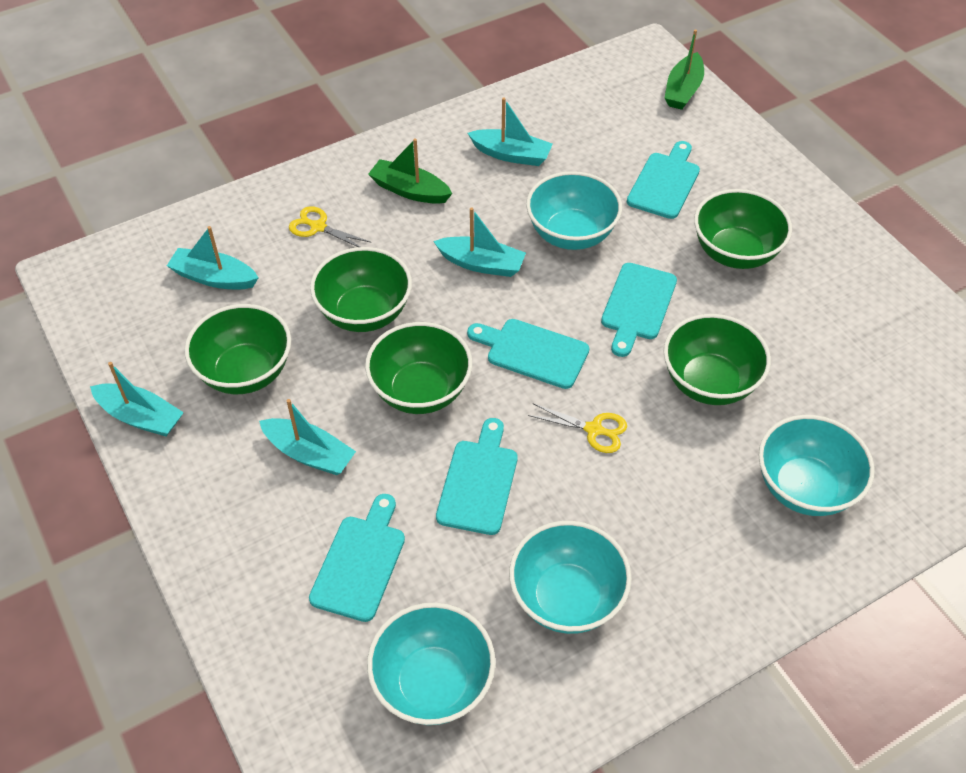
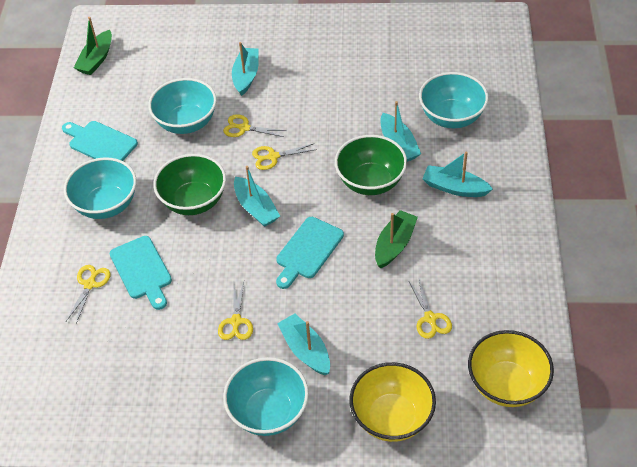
green bowl: 5 -> 2
turquoise cutting board: 5 -> 3
yellow bowl: 0 -> 2
yellow scissors: 2 -> 5

